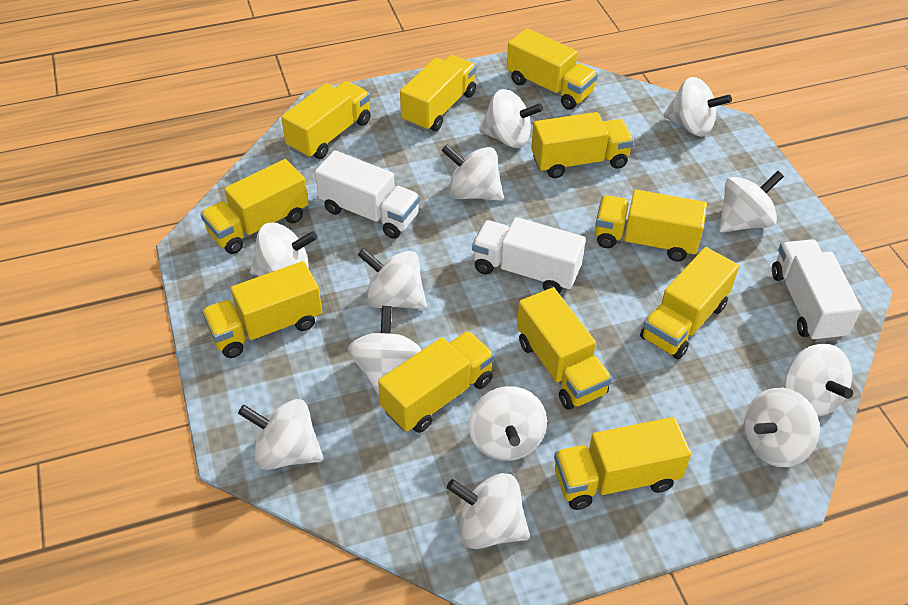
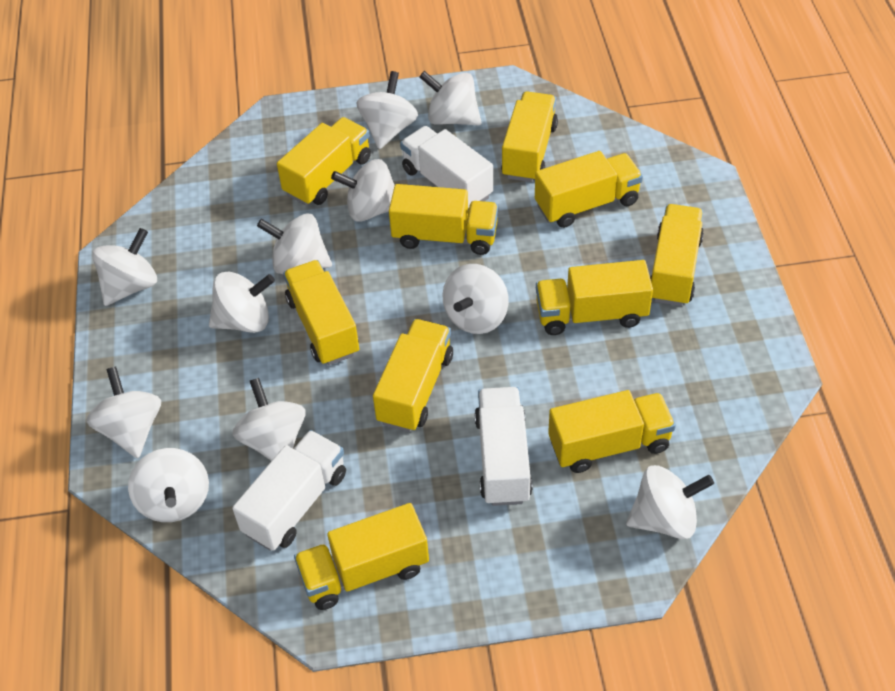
white spinning top: 12 -> 11
yellow truck: 11 -> 10

